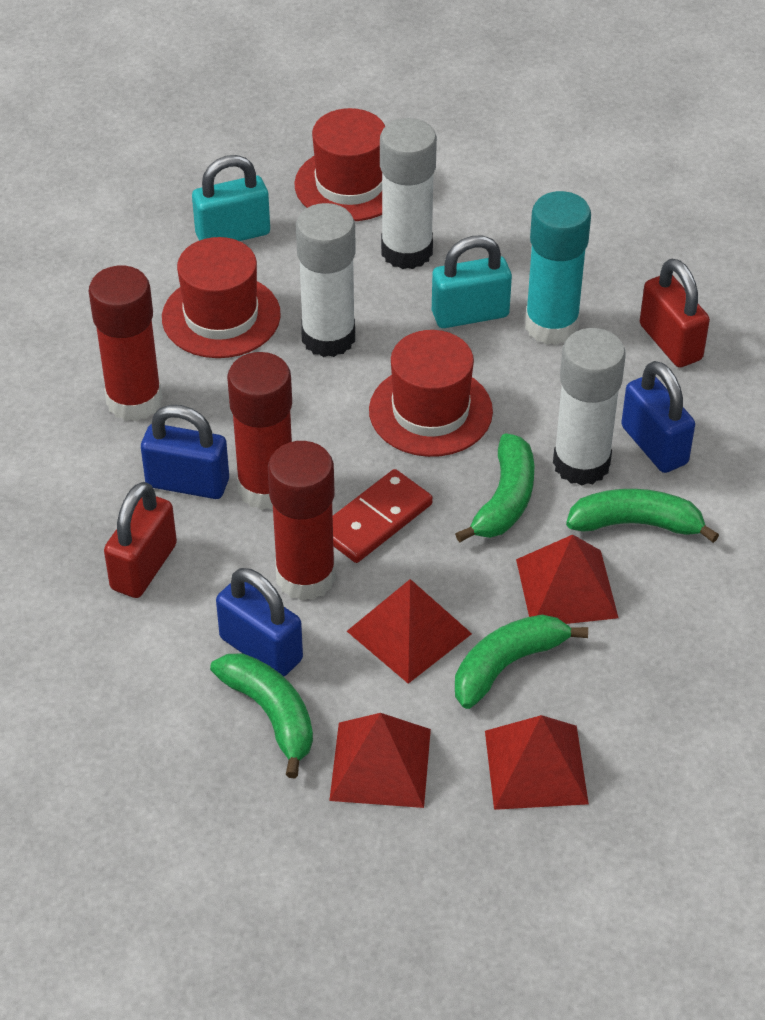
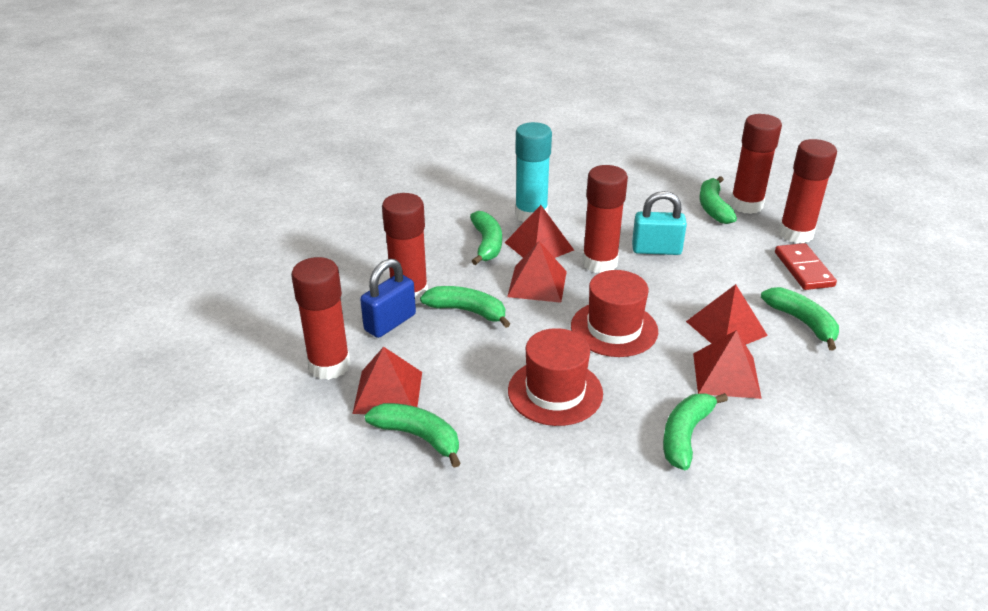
blue padlock: 3 -> 1
green banana: 4 -> 6
red glue stick: 3 -> 5
red hat: 3 -> 2
red padlock: 2 -> 0
red pyramid: 4 -> 5
turquoise padlock: 2 -> 1
white glue stick: 3 -> 0

